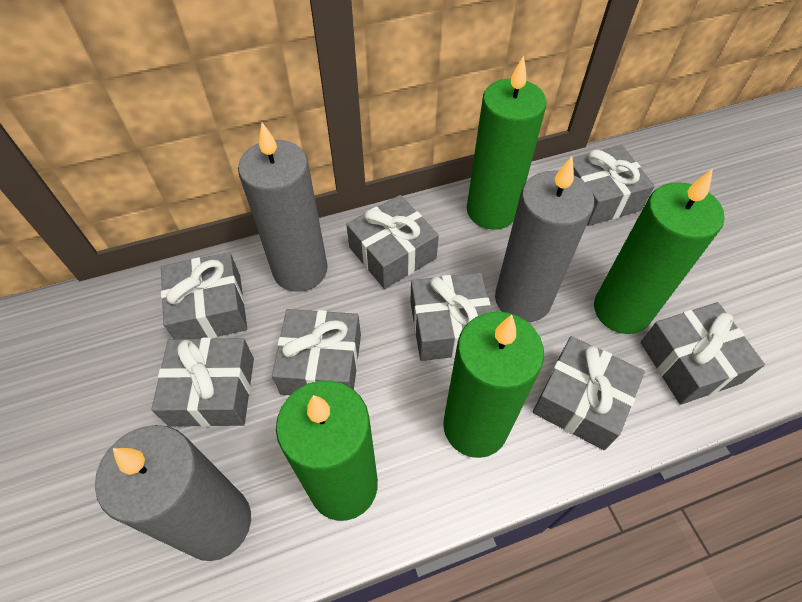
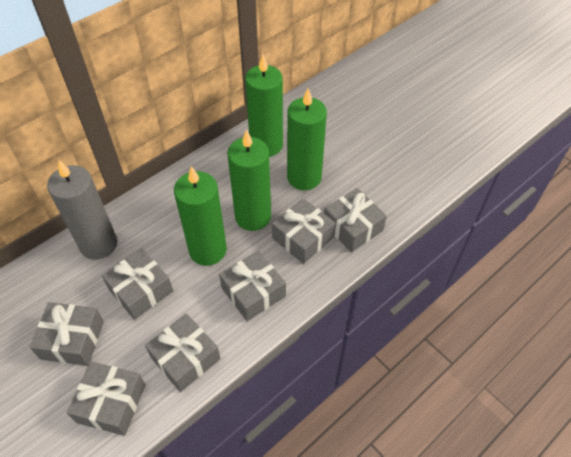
grey candle: 3 -> 1
grey gift: 8 -> 7

